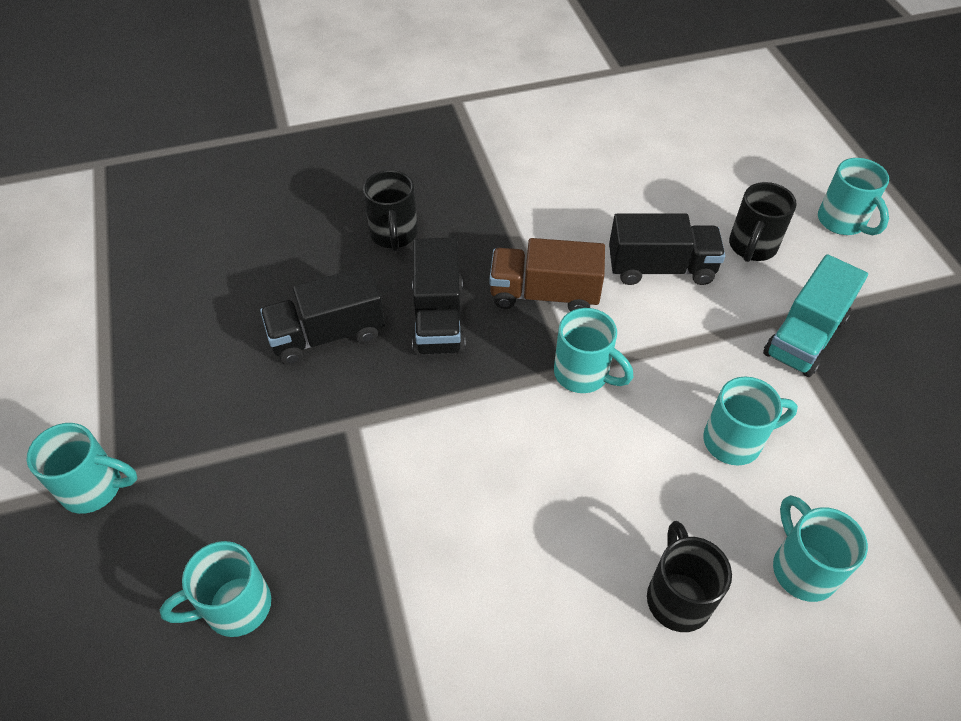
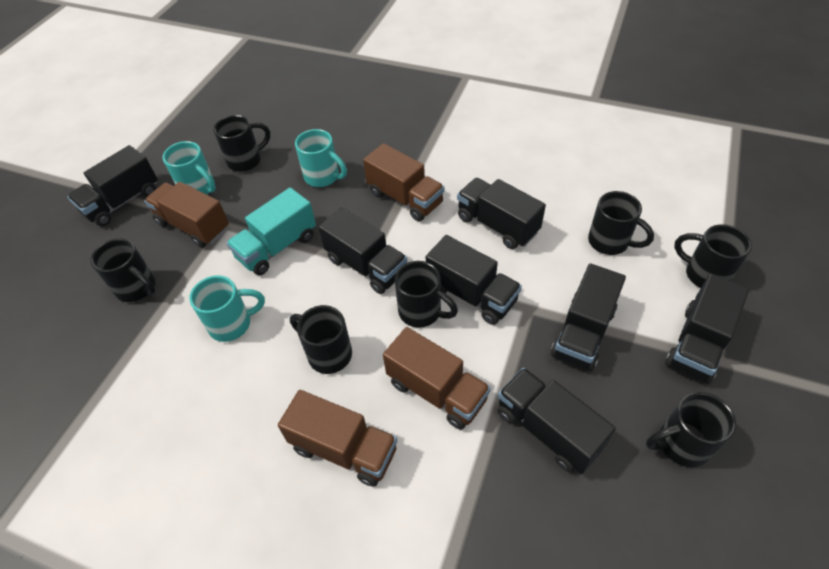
black mug: 3 -> 7
black truck: 3 -> 7
brown truck: 1 -> 4
turquoise mug: 6 -> 3

